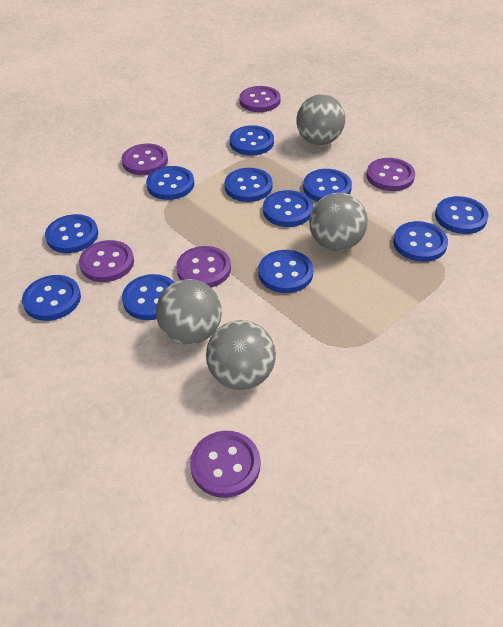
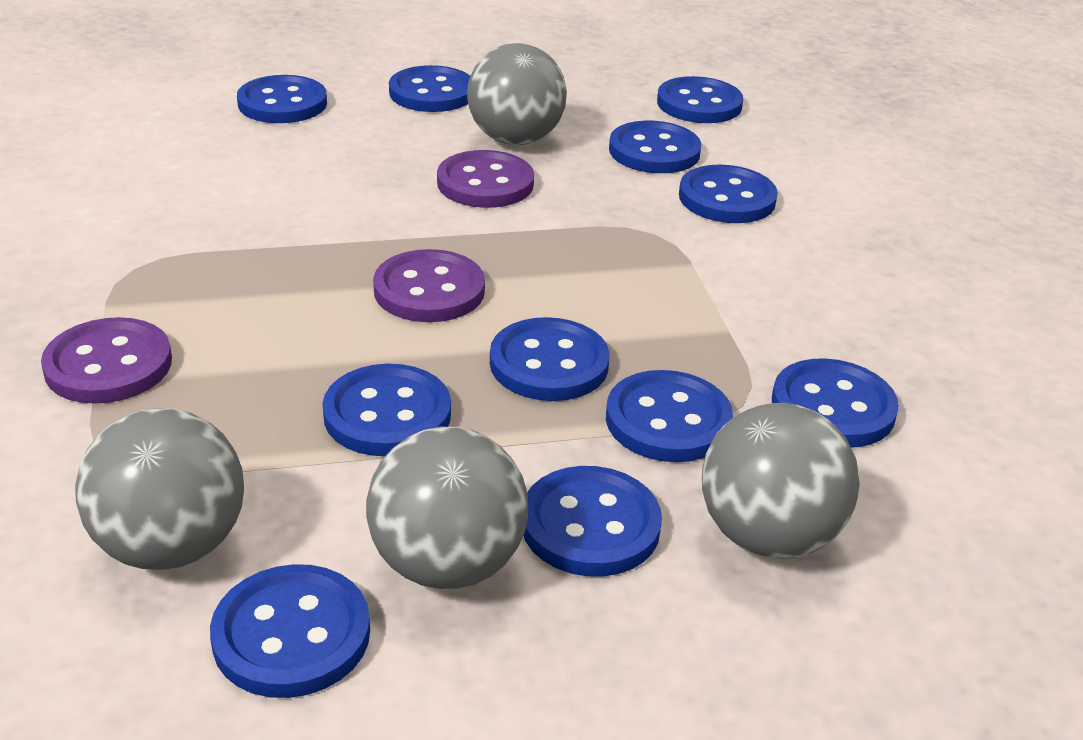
purple button: 6 -> 3

